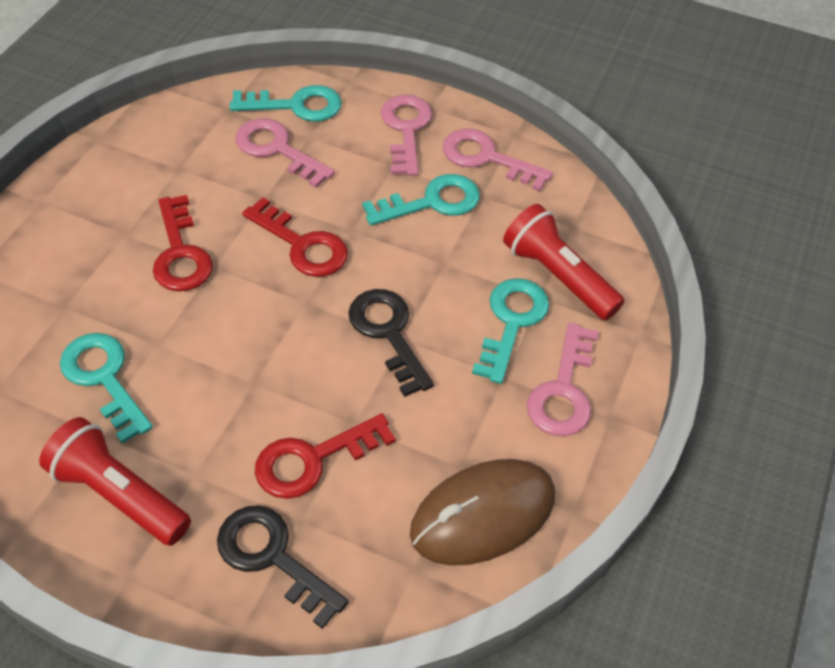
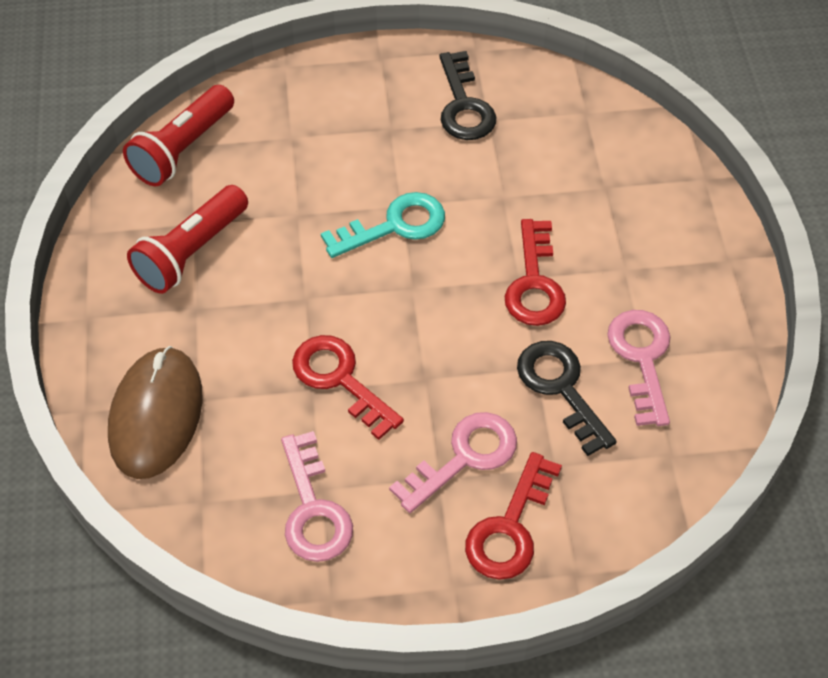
pink key: 4 -> 3
turquoise key: 4 -> 1

